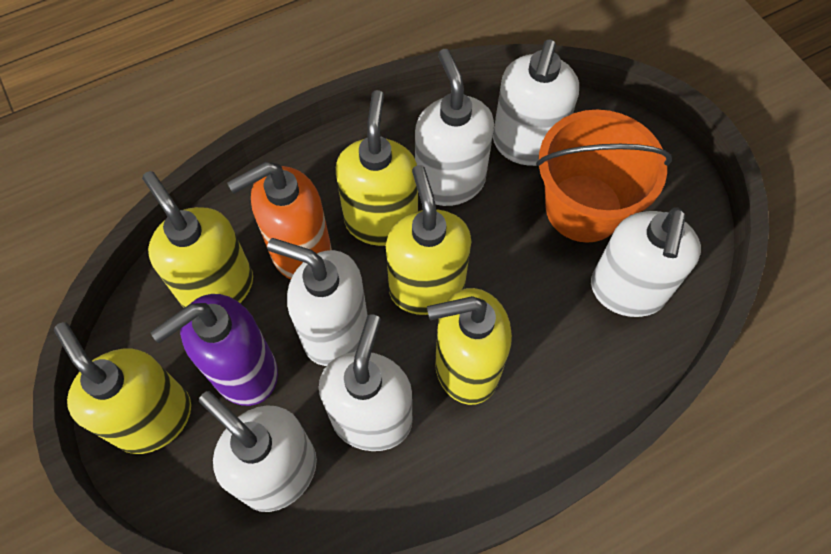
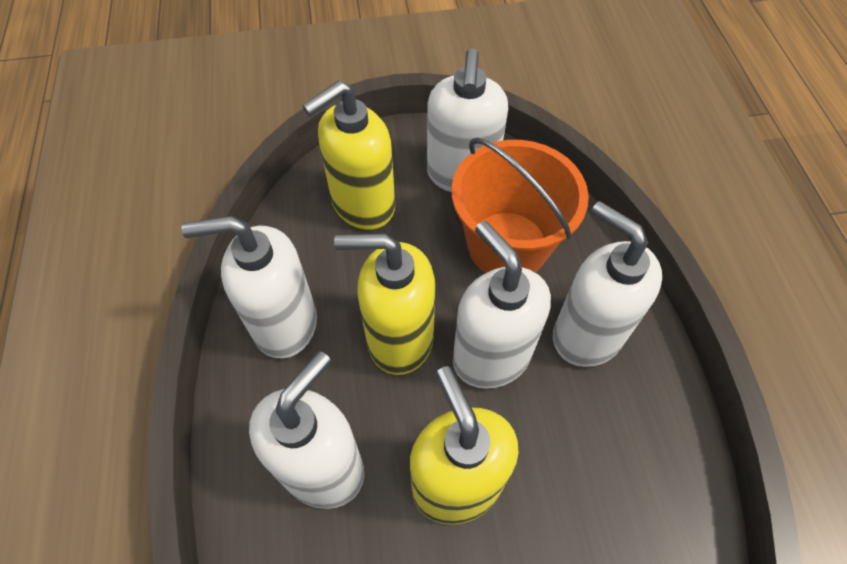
orange soap dispenser: 1 -> 0
purple soap dispenser: 1 -> 0
white soap dispenser: 6 -> 5
yellow soap dispenser: 5 -> 3

